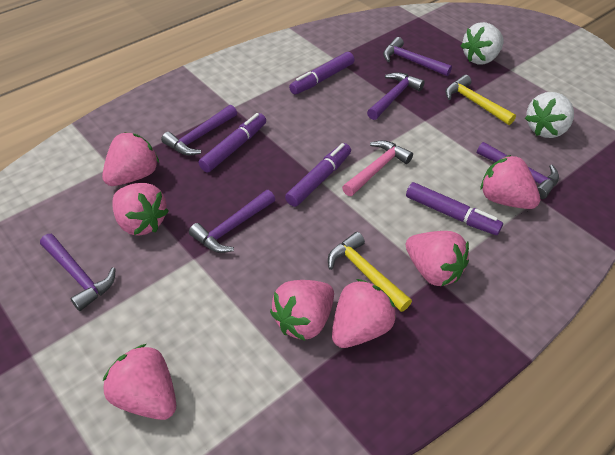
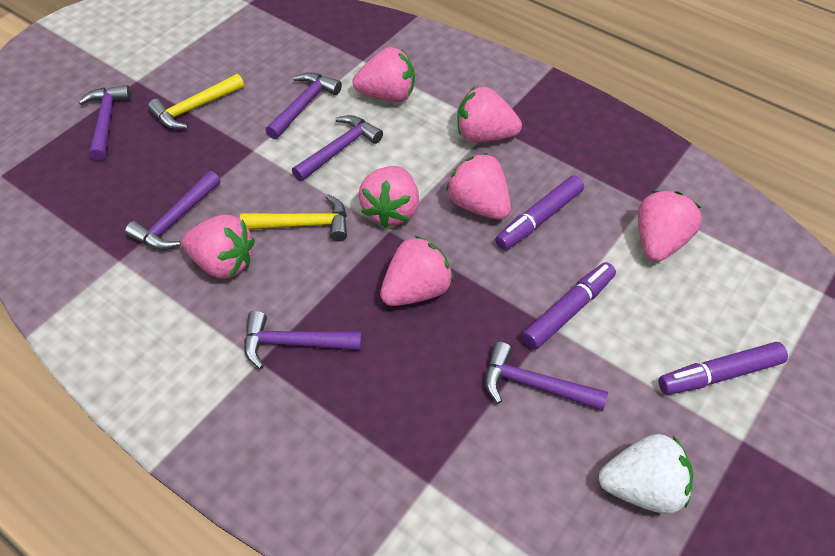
pink hammer: 1 -> 0
purple marker: 4 -> 3
white strawberry: 2 -> 1

